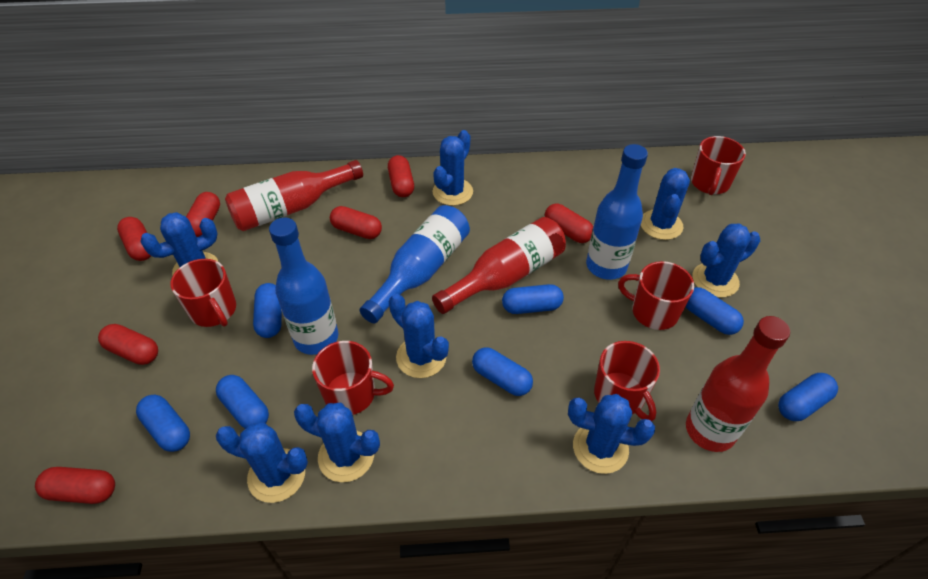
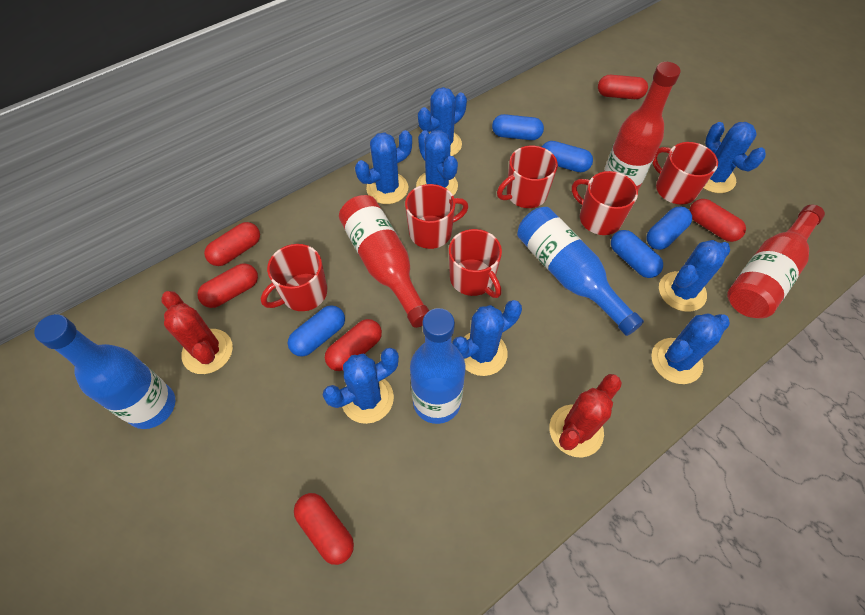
blue capsule: 7 -> 5
red cactus: 0 -> 2
red capsule: 7 -> 6
red mug: 5 -> 6

